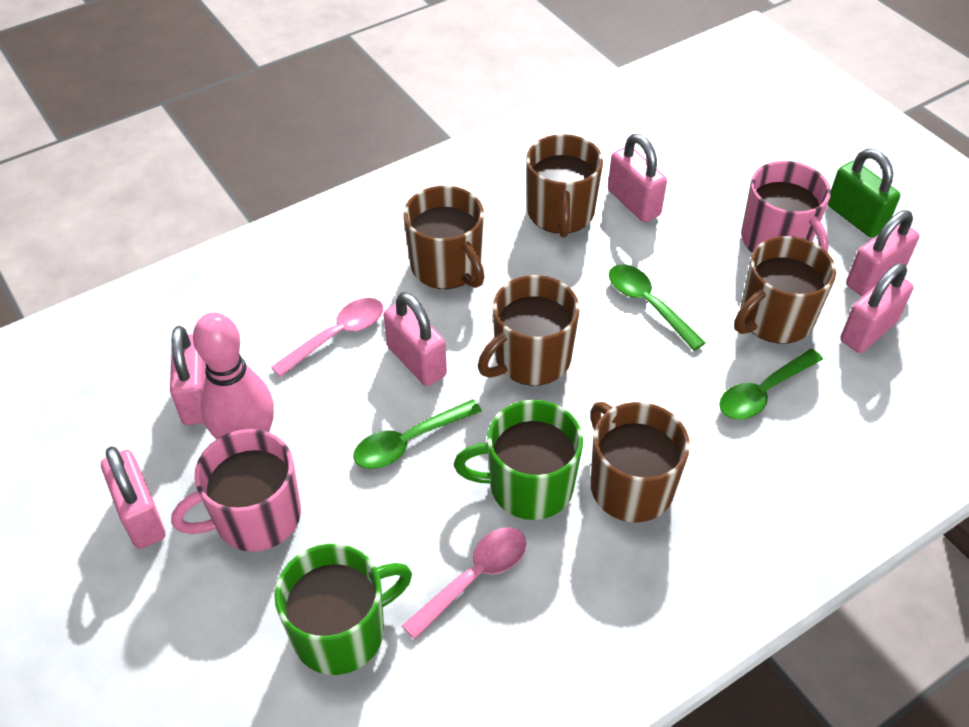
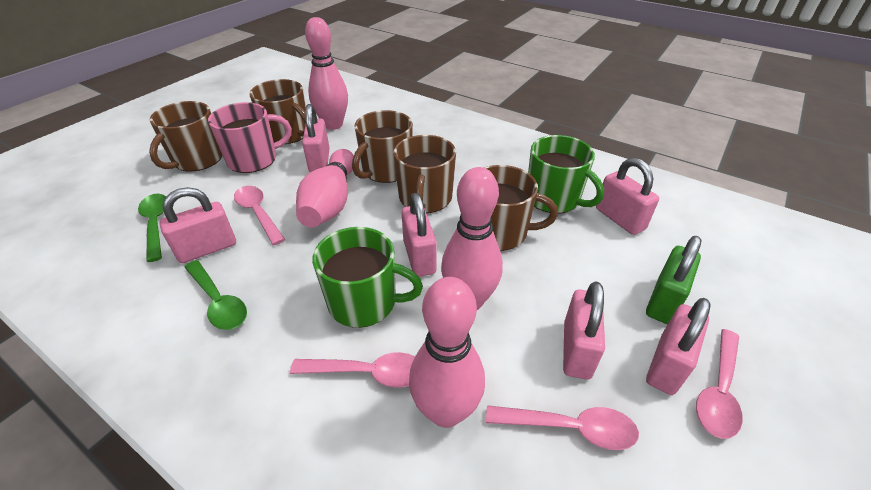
green spoon: 3 -> 2
pink bowling pin: 1 -> 4
pink mug: 2 -> 1
pink spoon: 2 -> 4

